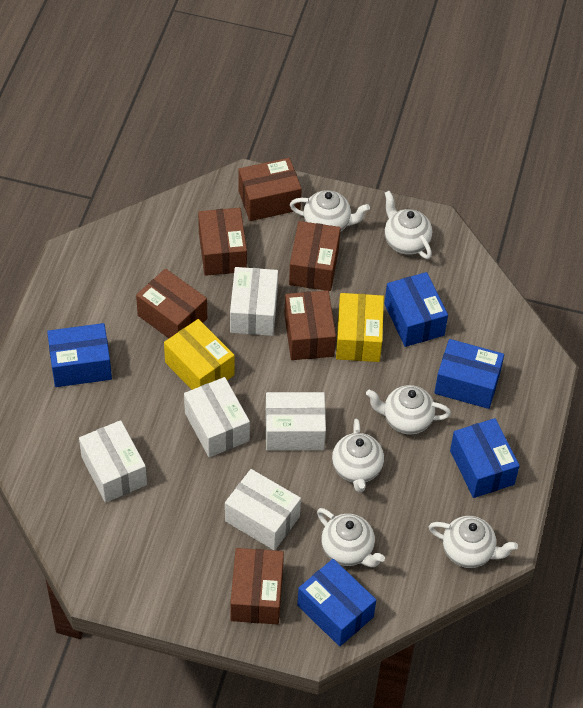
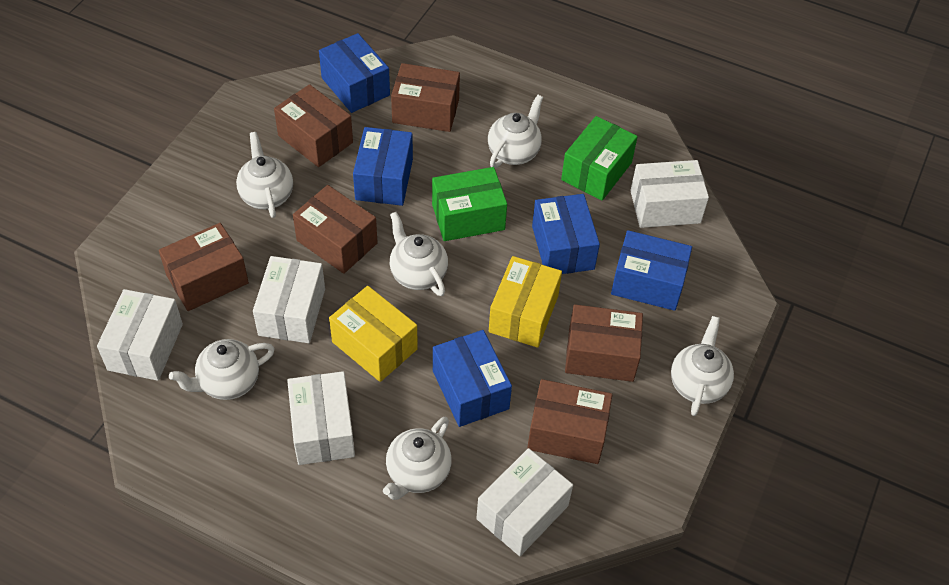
green box: 0 -> 2

